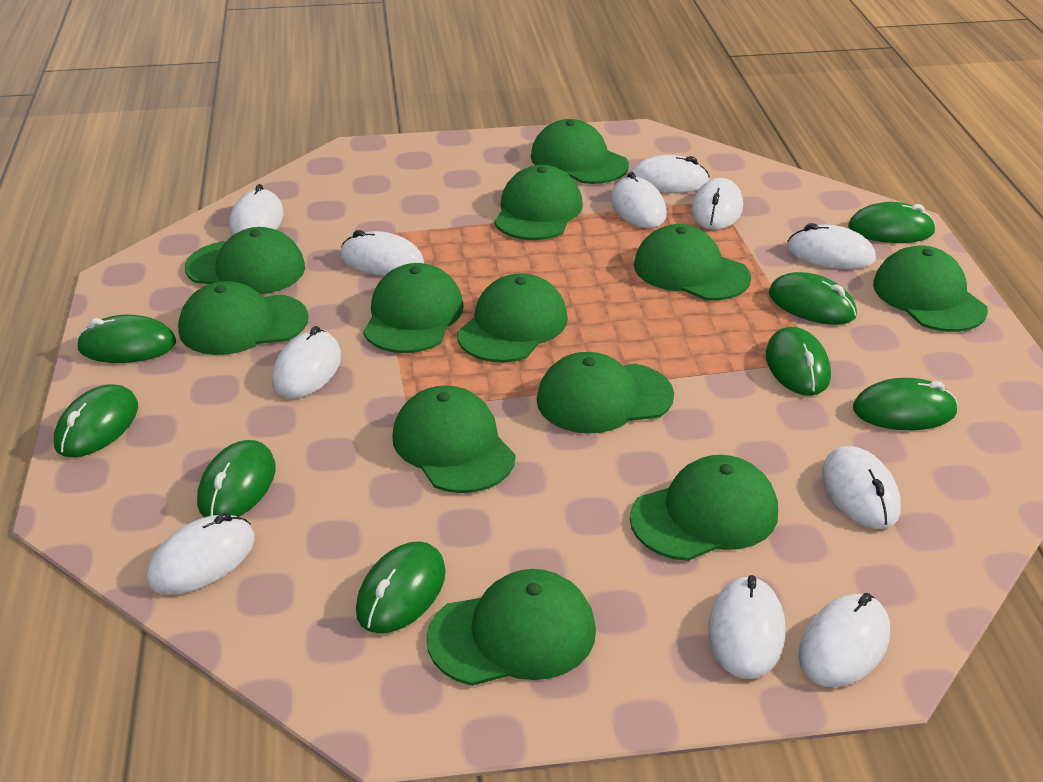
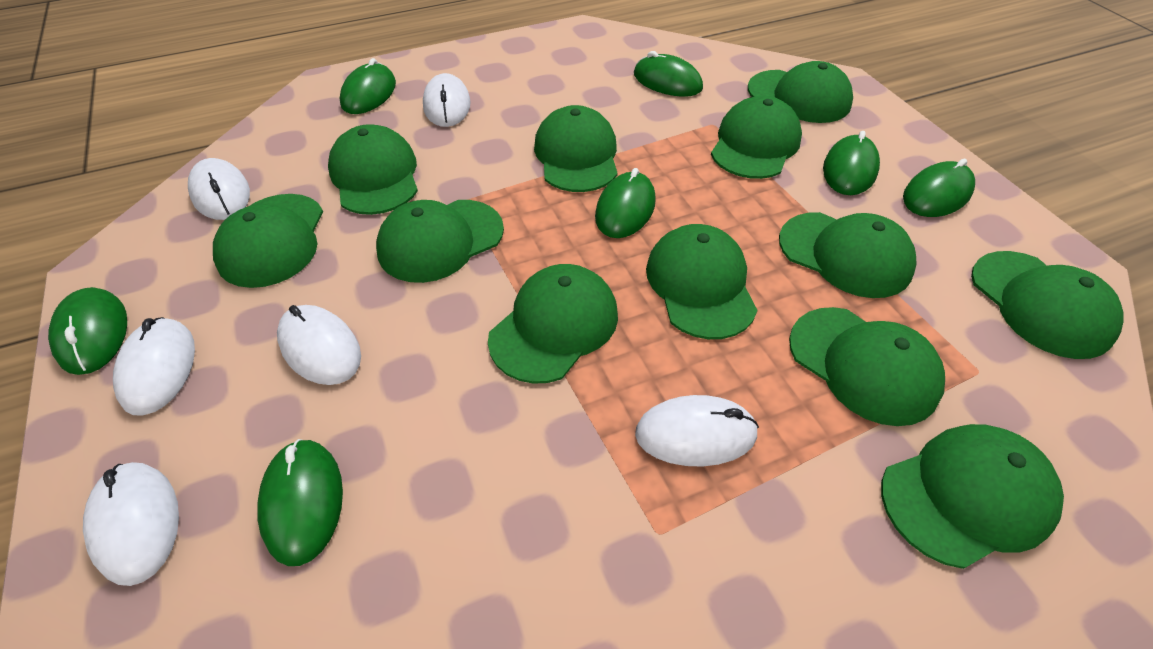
green mouse: 8 -> 7
white mouse: 11 -> 6

